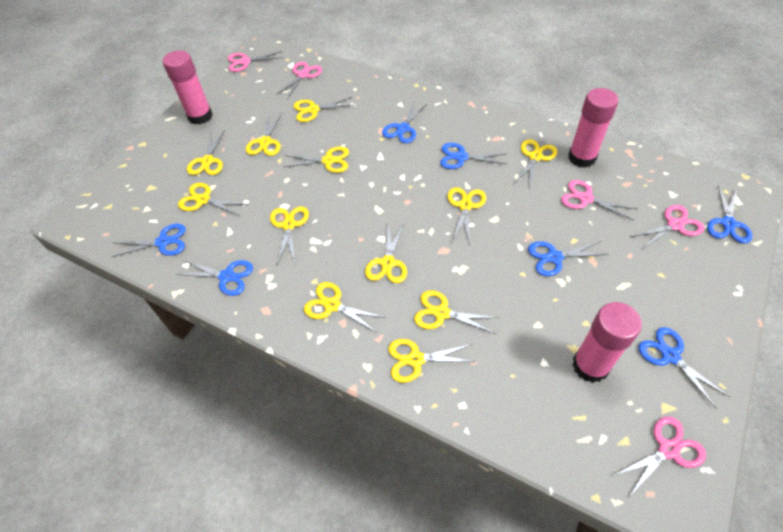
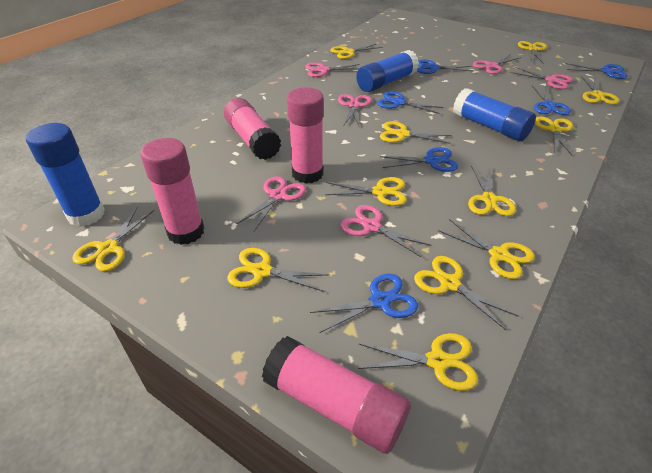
blue glue stick: 0 -> 3
blue scissors: 7 -> 6
pink glue stick: 3 -> 4
pink scissors: 5 -> 6

